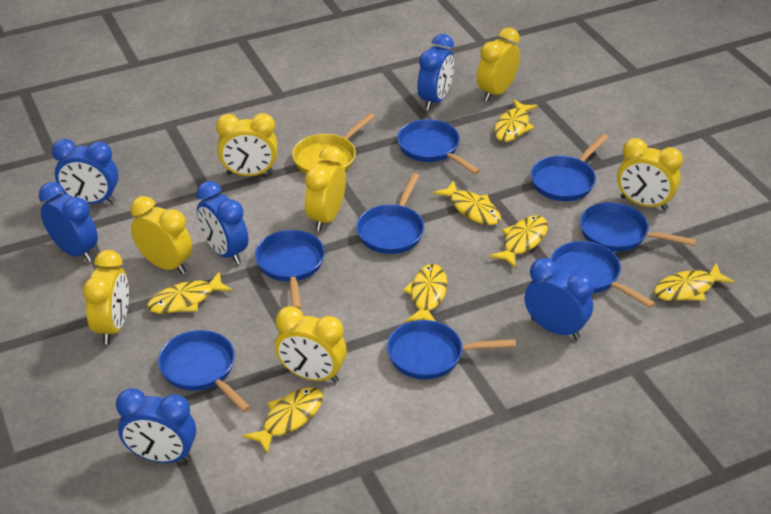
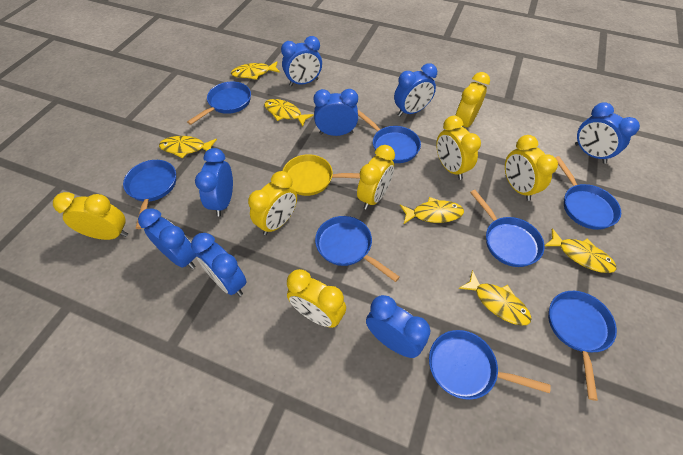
blue clock: 6 -> 8
yellow fish: 7 -> 6

